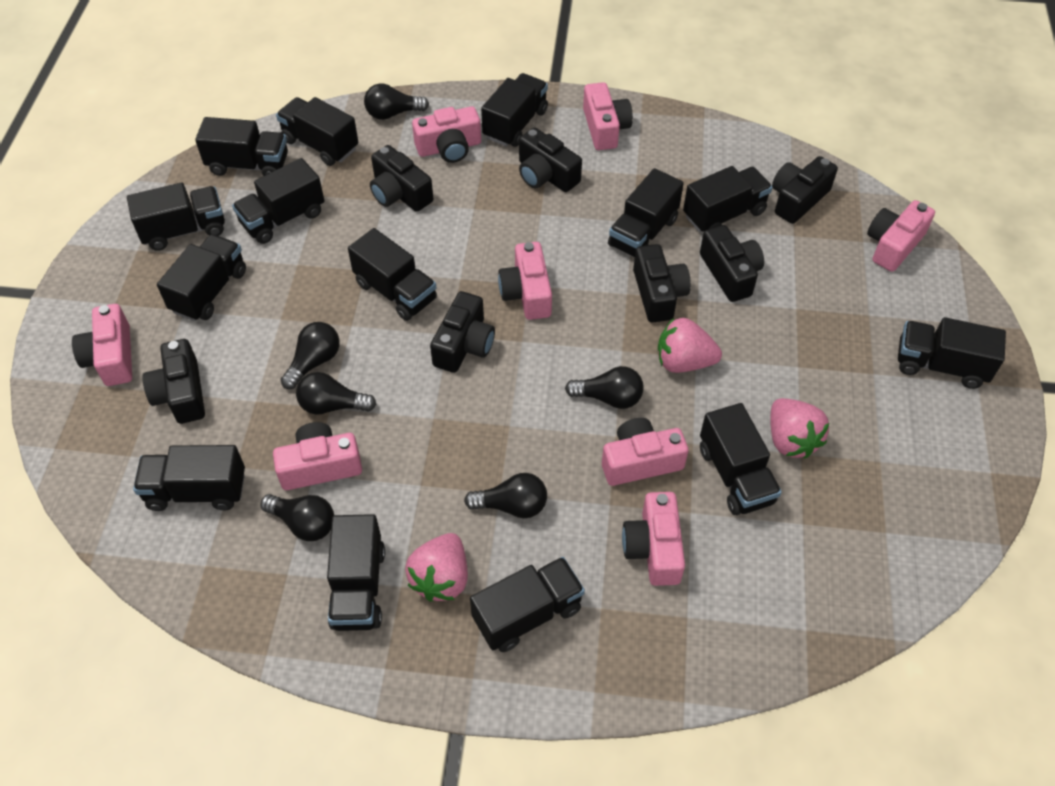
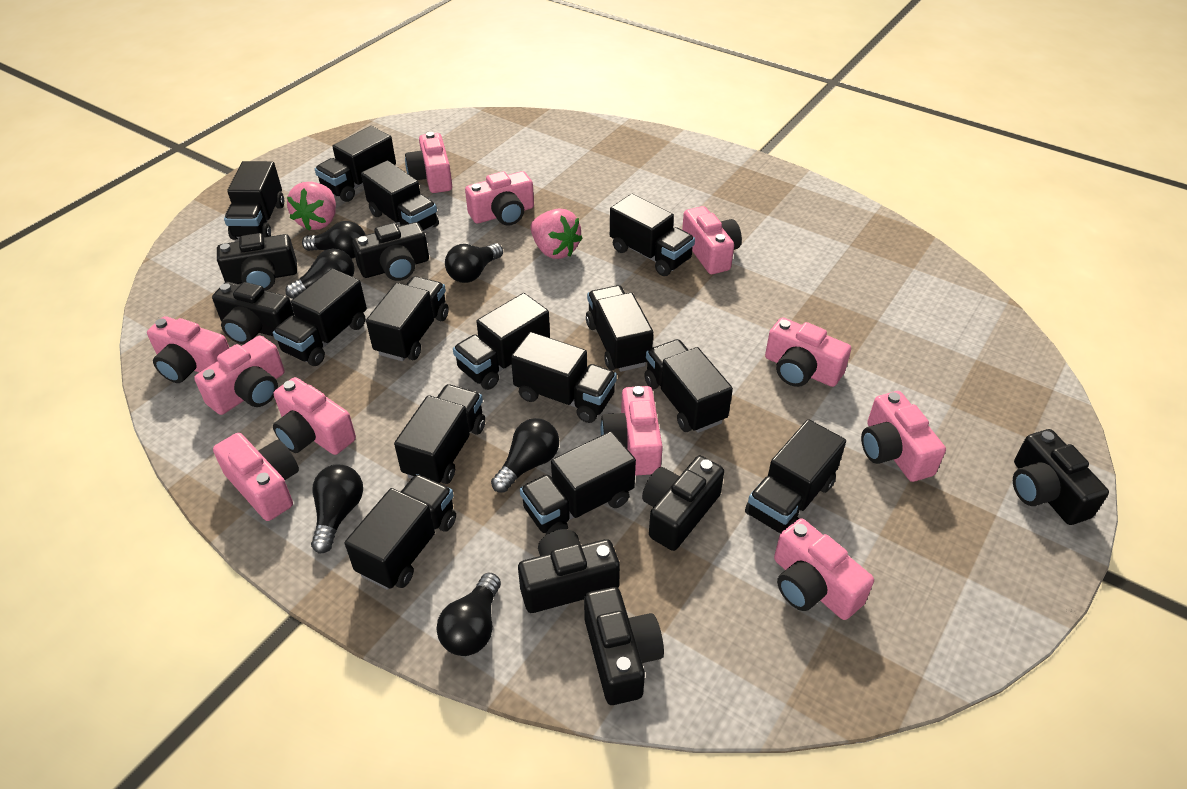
pink camera: 8 -> 11
pink strawberry: 3 -> 2

